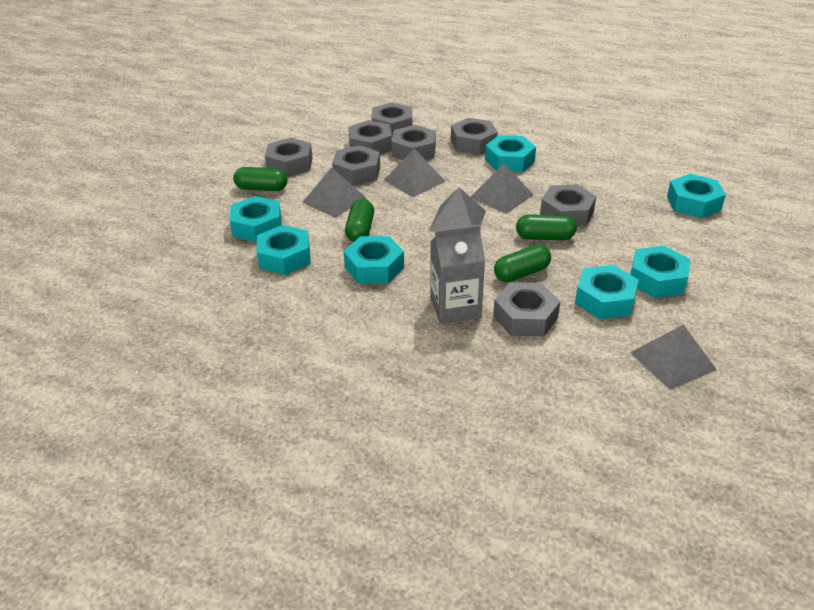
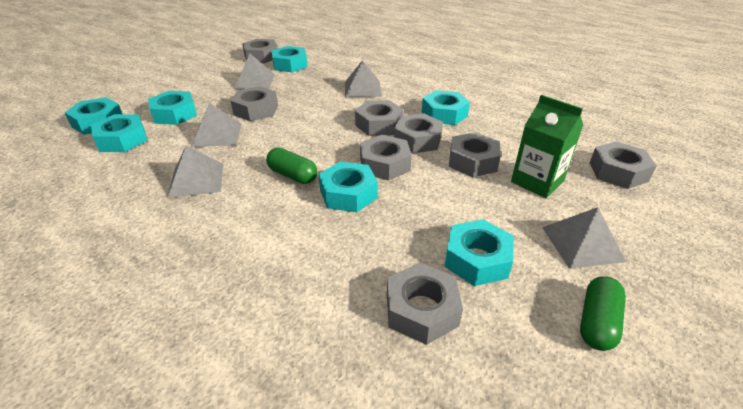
green capsule: 4 -> 2
green carton: 0 -> 1
grey carton: 1 -> 0

